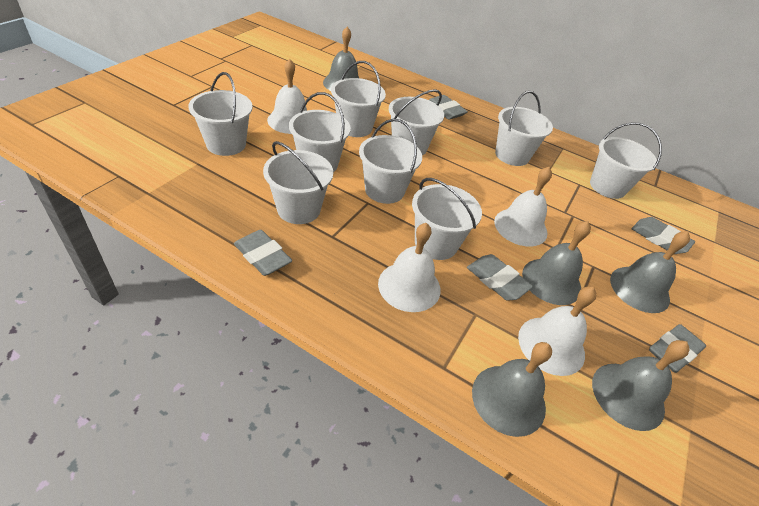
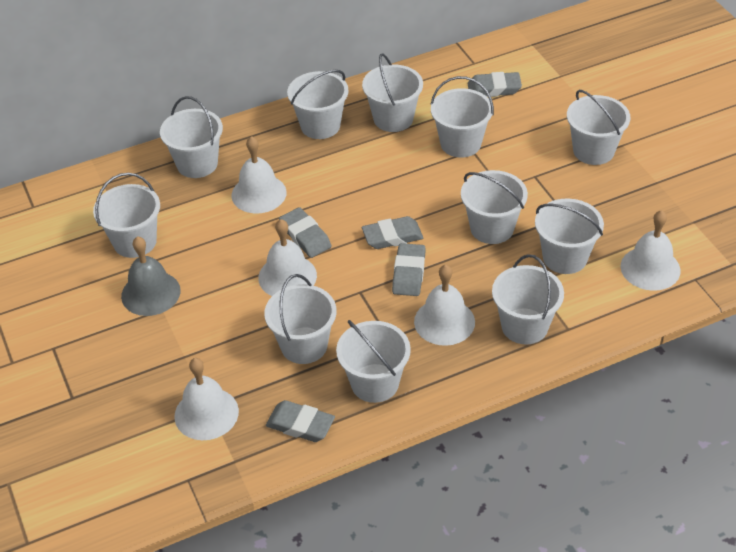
grey bell: 5 -> 1
white bell: 4 -> 5
white bucket: 9 -> 11

